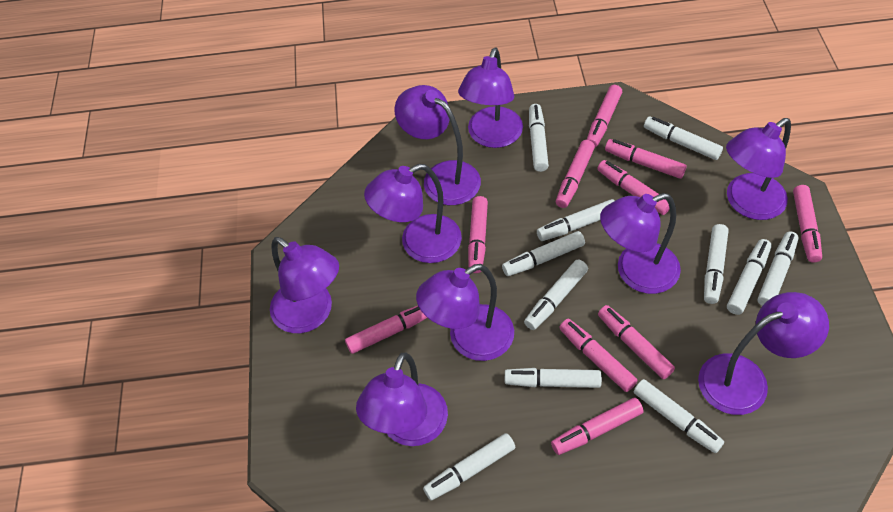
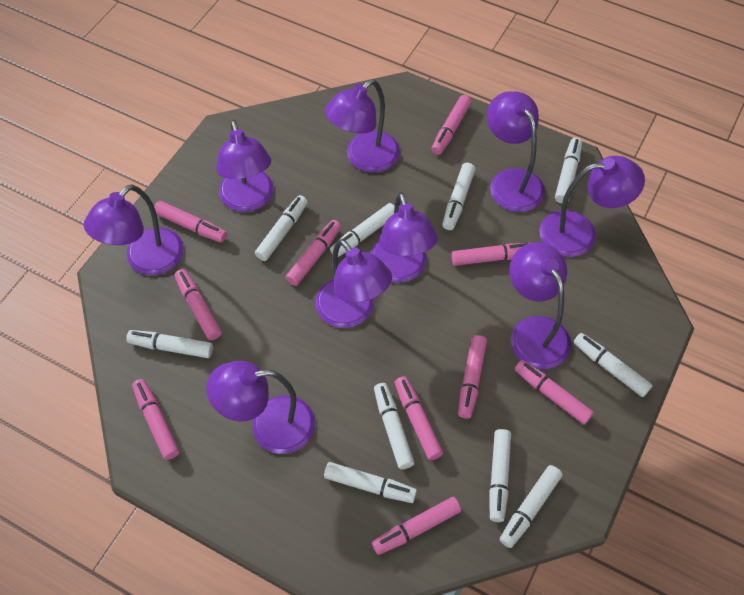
white marker: 11 -> 10

